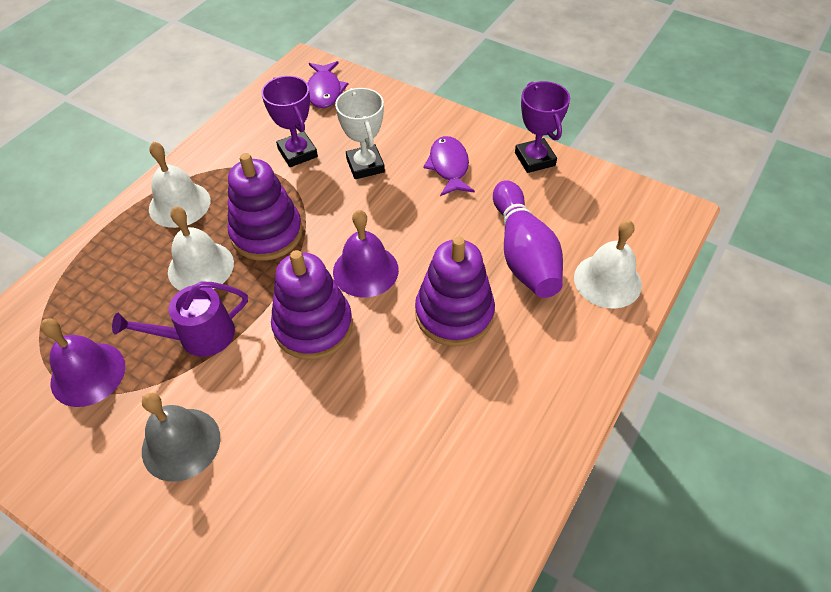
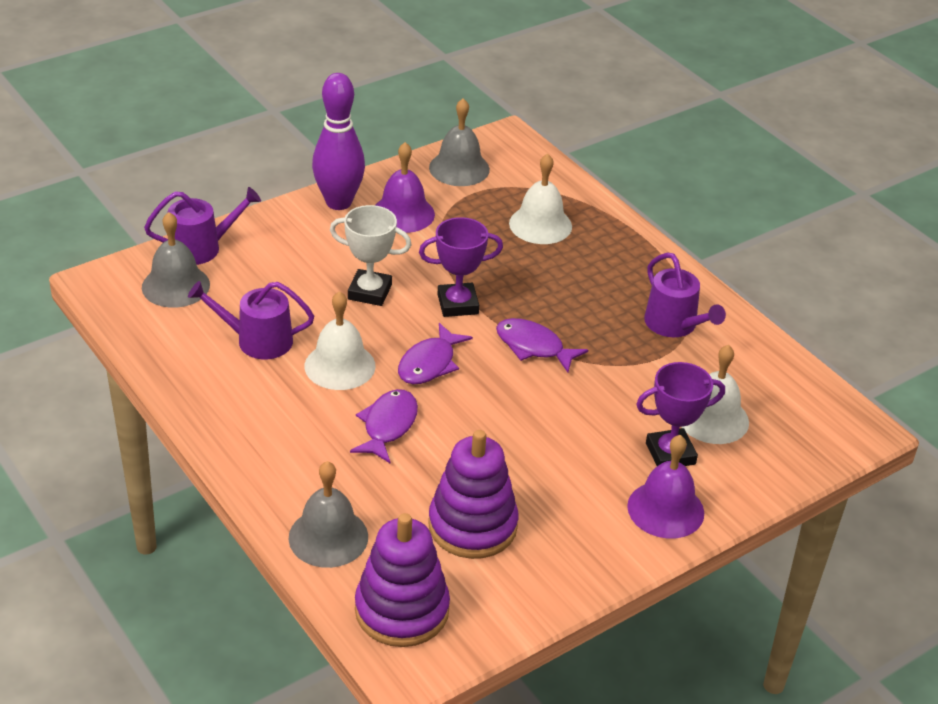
grey bell: 1 -> 3
purple fish: 2 -> 3
purple stacking toy: 3 -> 2
purple watering can: 1 -> 3

